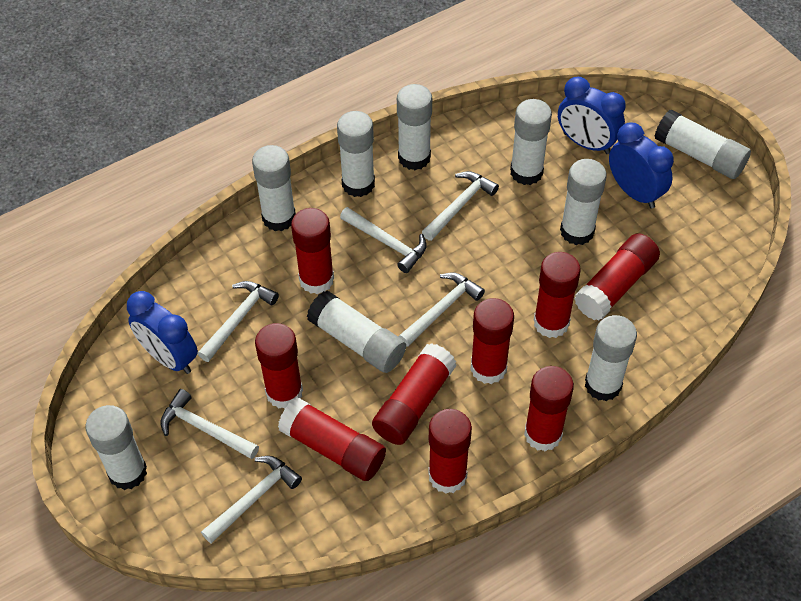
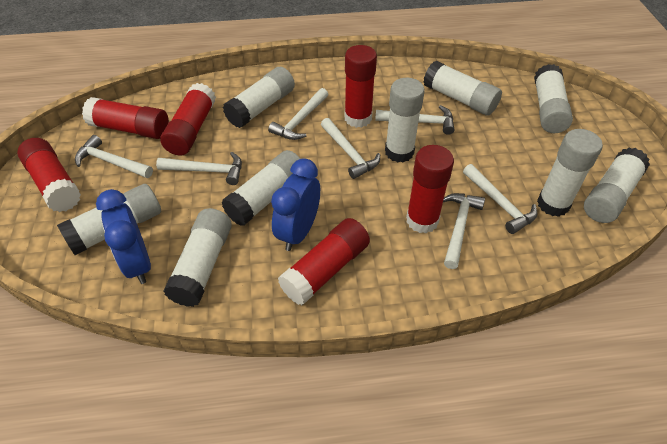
blue clock: 3 -> 2
red glue stick: 9 -> 6
white hammer: 6 -> 7

